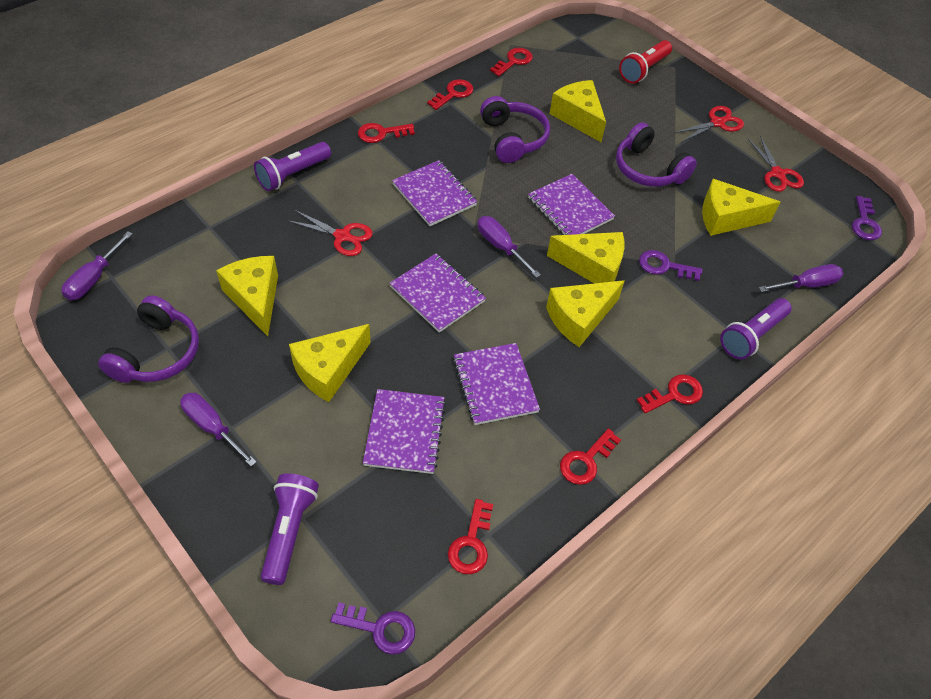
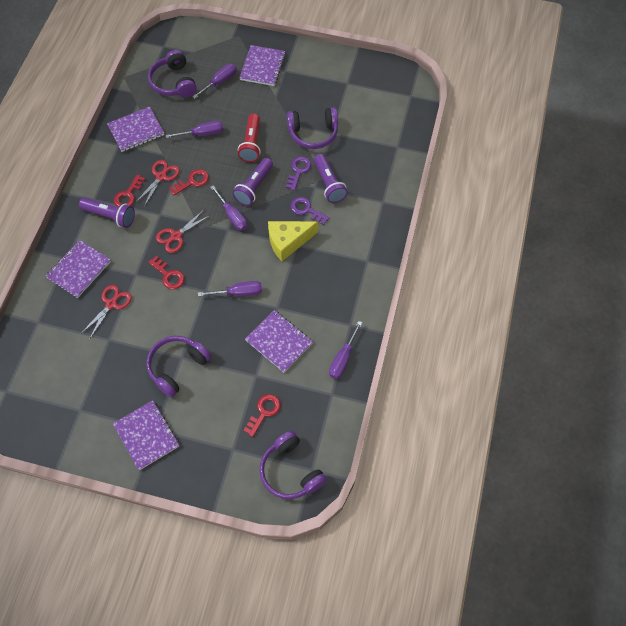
purple headphones: 3 -> 4
purple key: 3 -> 2
purple screwdriver: 4 -> 5
red key: 6 -> 4
yellow cheese: 6 -> 1

